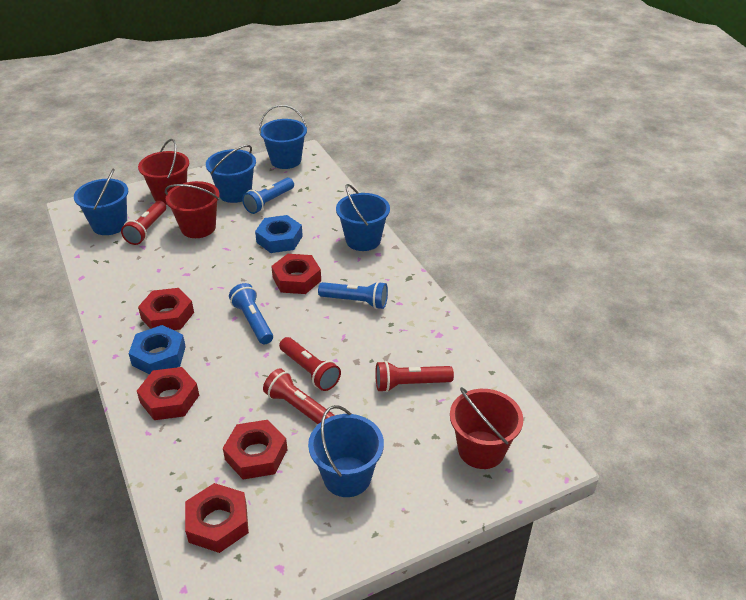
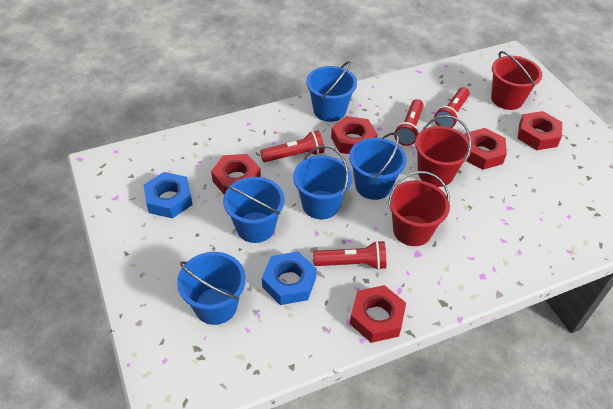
blue flashlight: 3 -> 0

